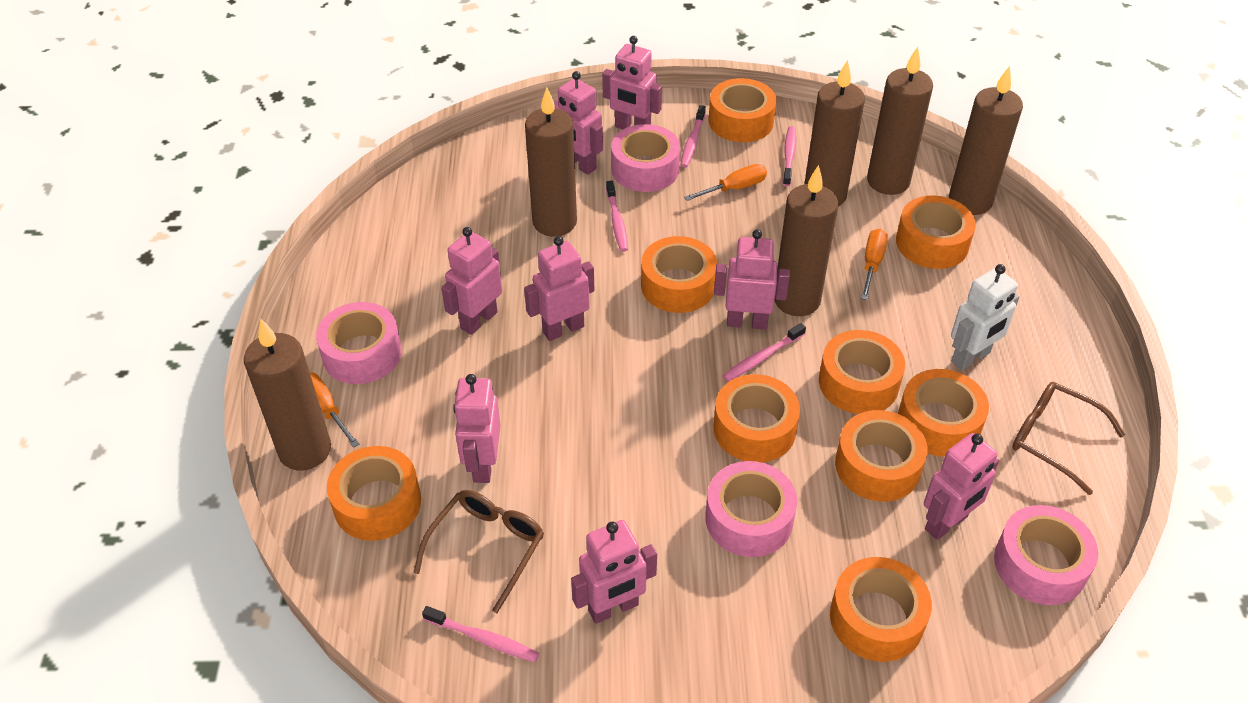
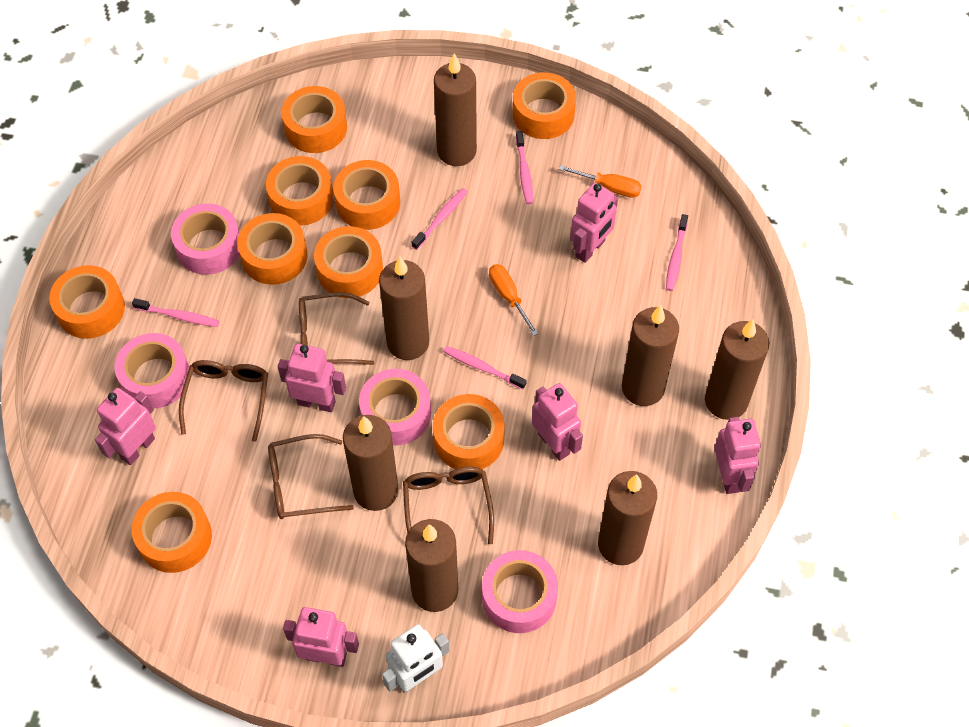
brown candle: 6 -> 7
brown glasses: 2 -> 4
orange screwdriver: 3 -> 2
pink robot: 8 -> 6

